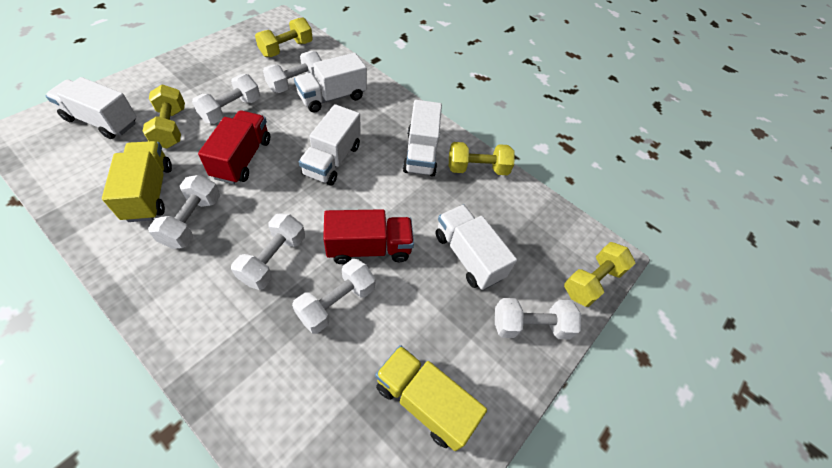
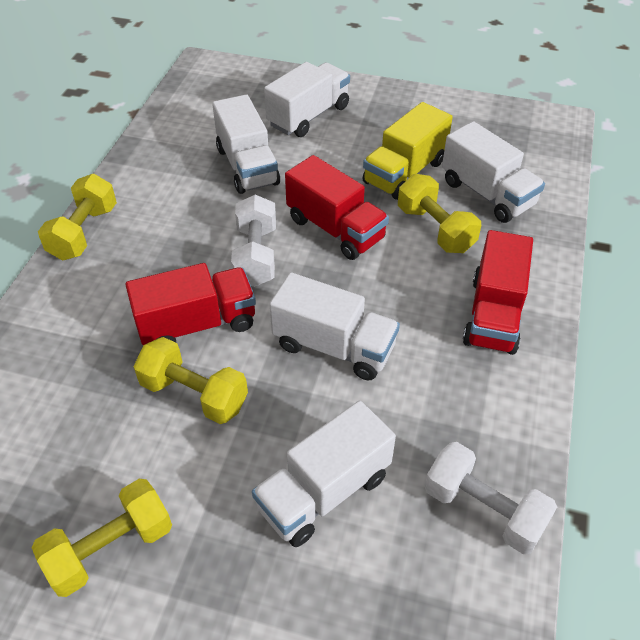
red truck: 2 -> 3
white dumbbell: 6 -> 2
yellow truck: 2 -> 1

